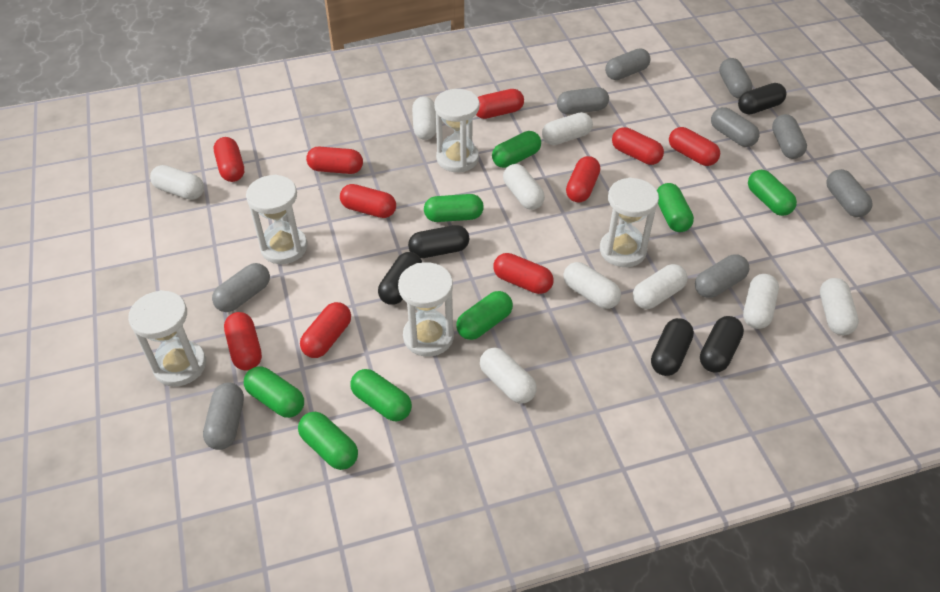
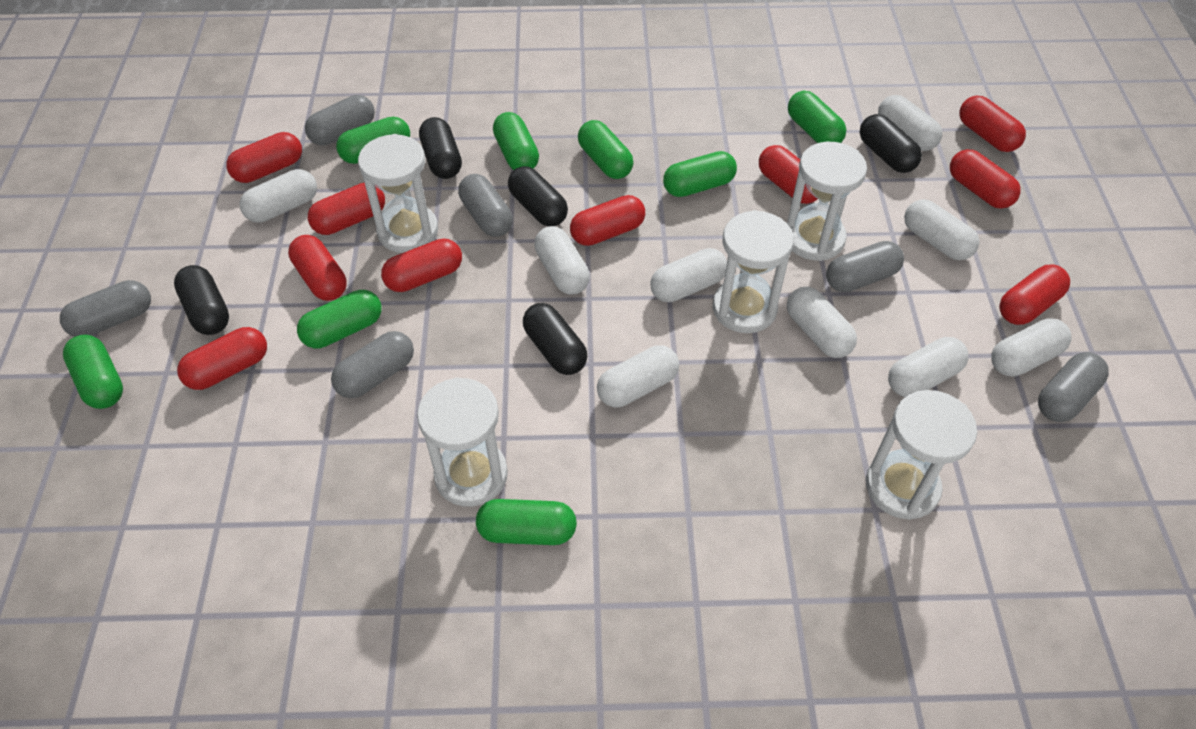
grey capsule: 9 -> 6

